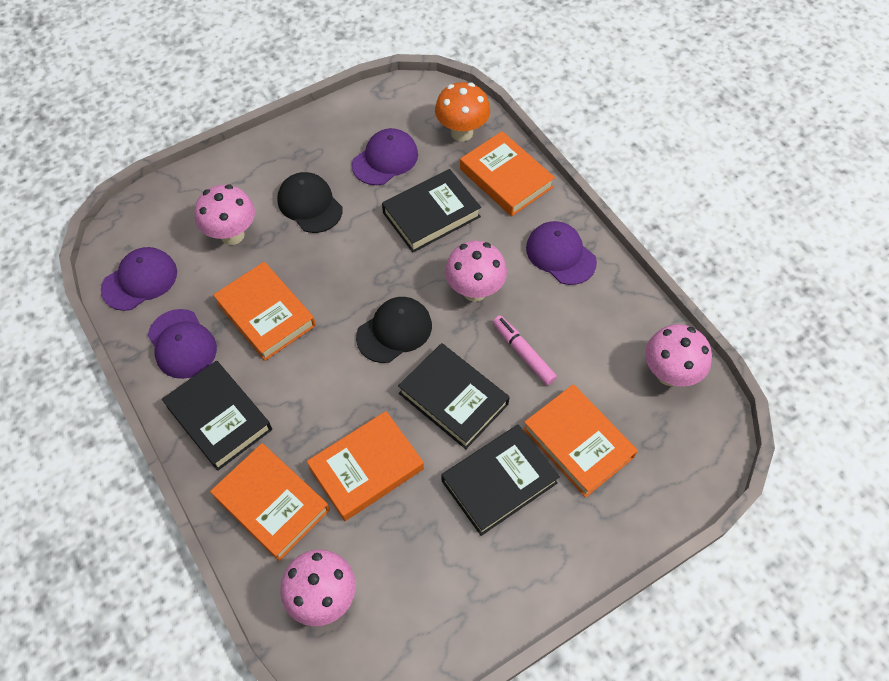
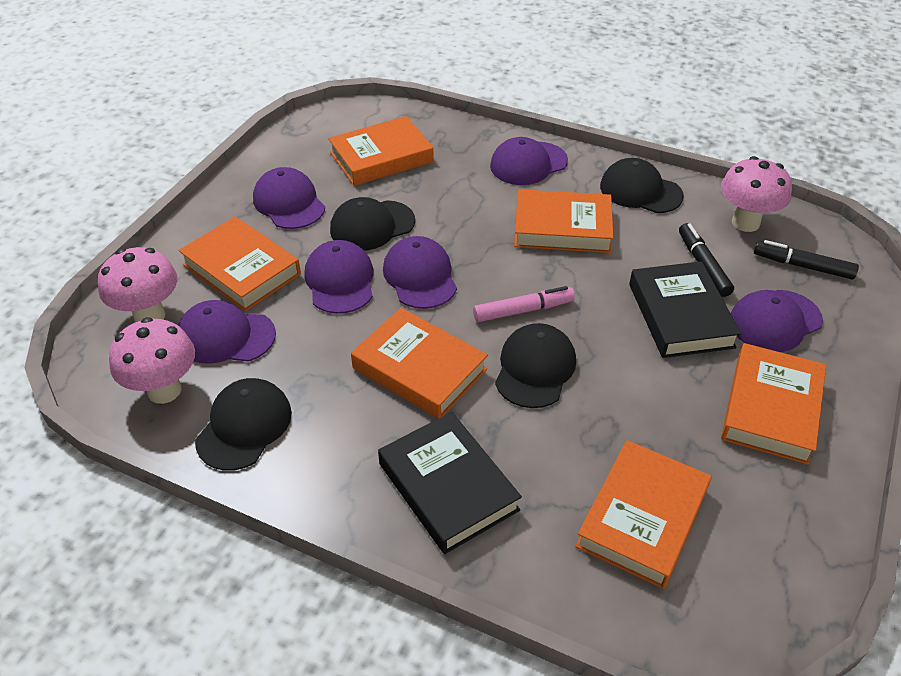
black book: 4 -> 2
black cap: 2 -> 4
black marker: 0 -> 2
orange book: 5 -> 6
orange mushroom: 1 -> 0
pink mushroom: 4 -> 3
purple cap: 4 -> 6

